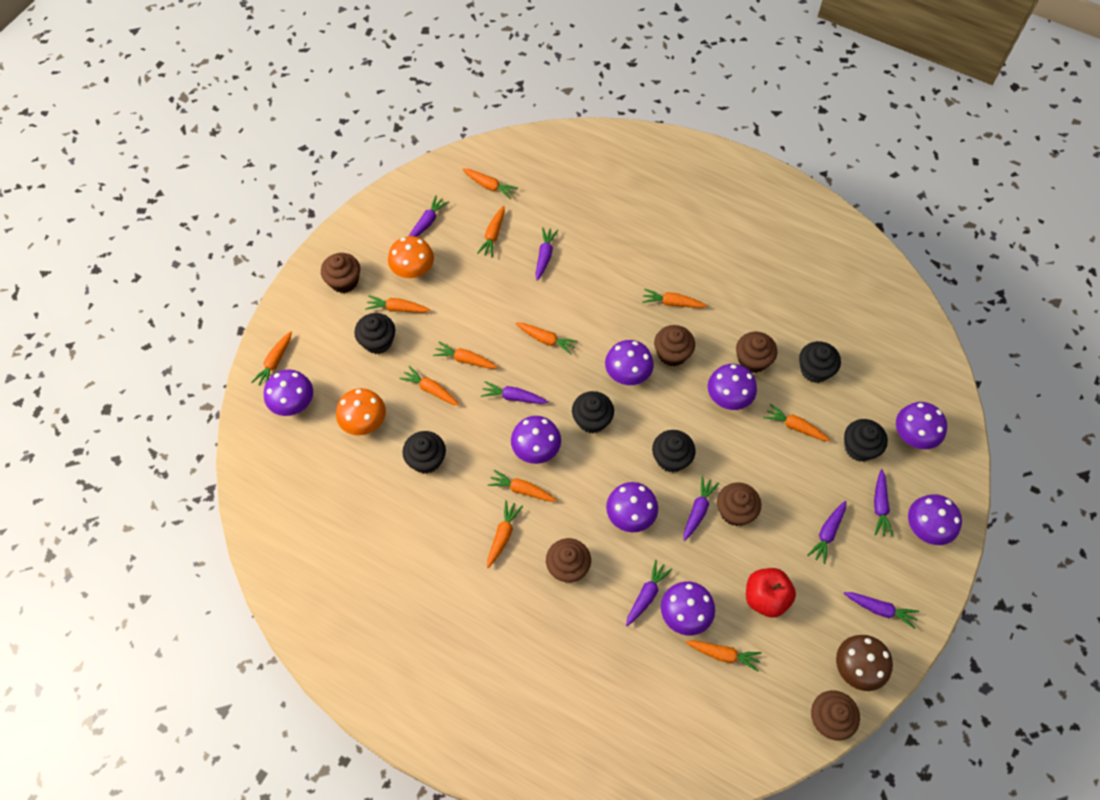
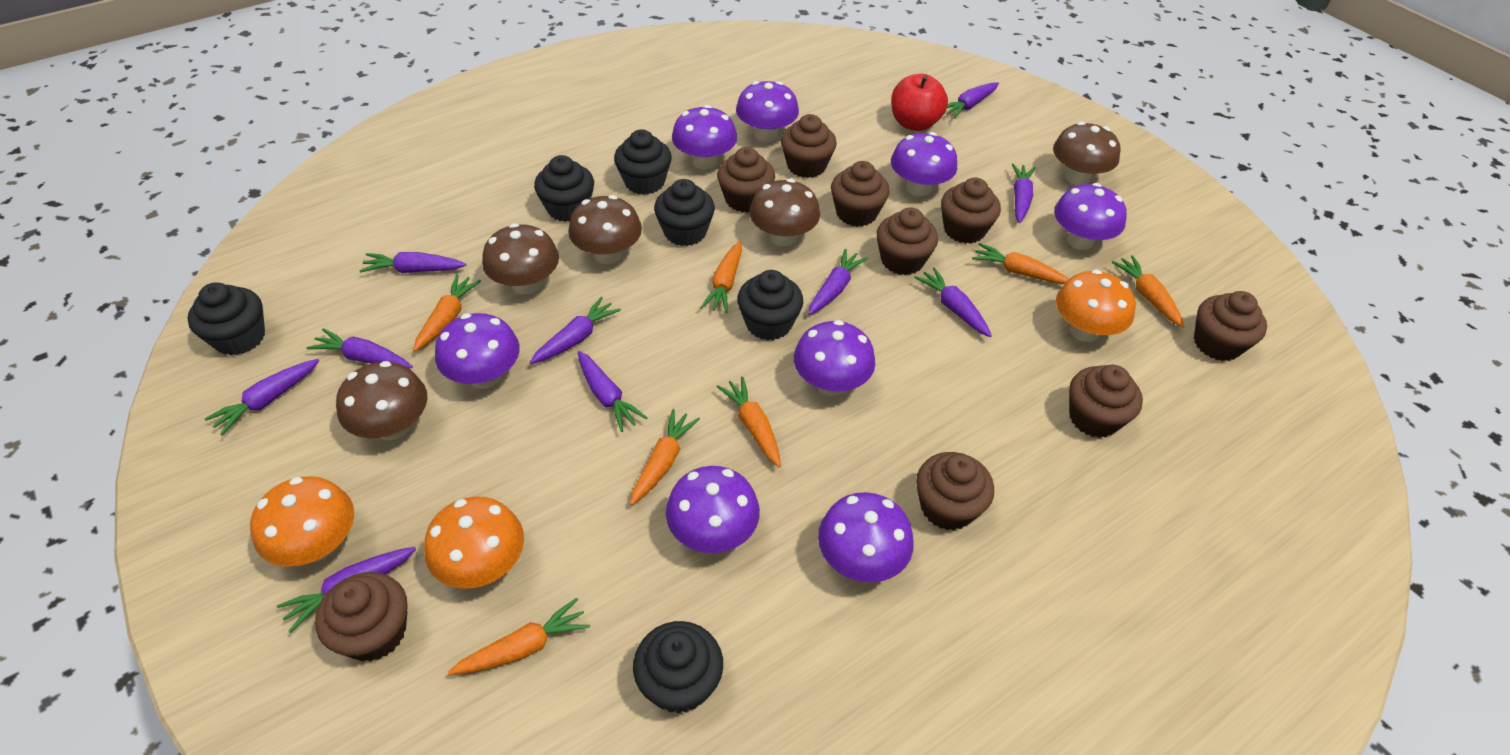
brown cupcake: 6 -> 9
brown mushroom: 1 -> 5
orange carrot: 12 -> 7
orange mushroom: 2 -> 3
purple carrot: 8 -> 10

